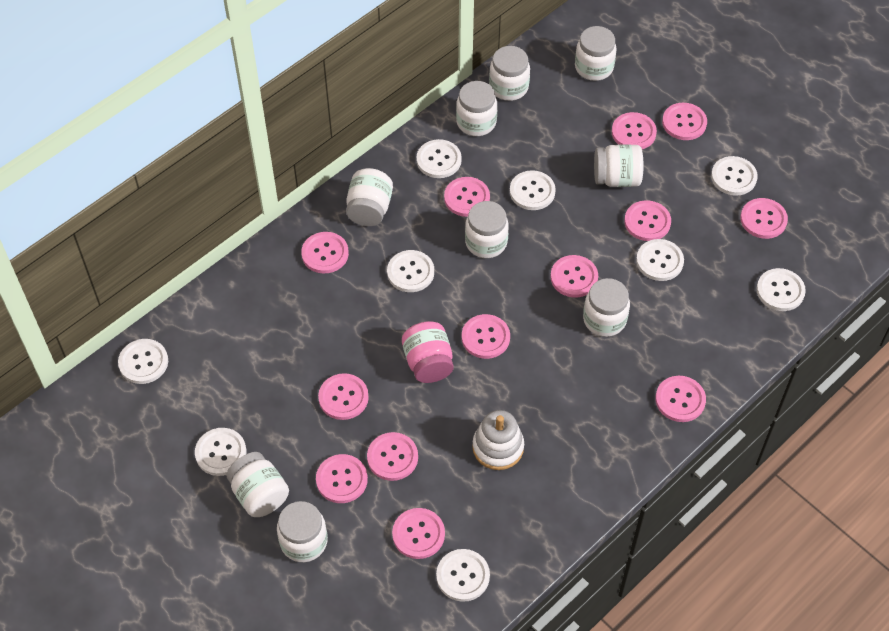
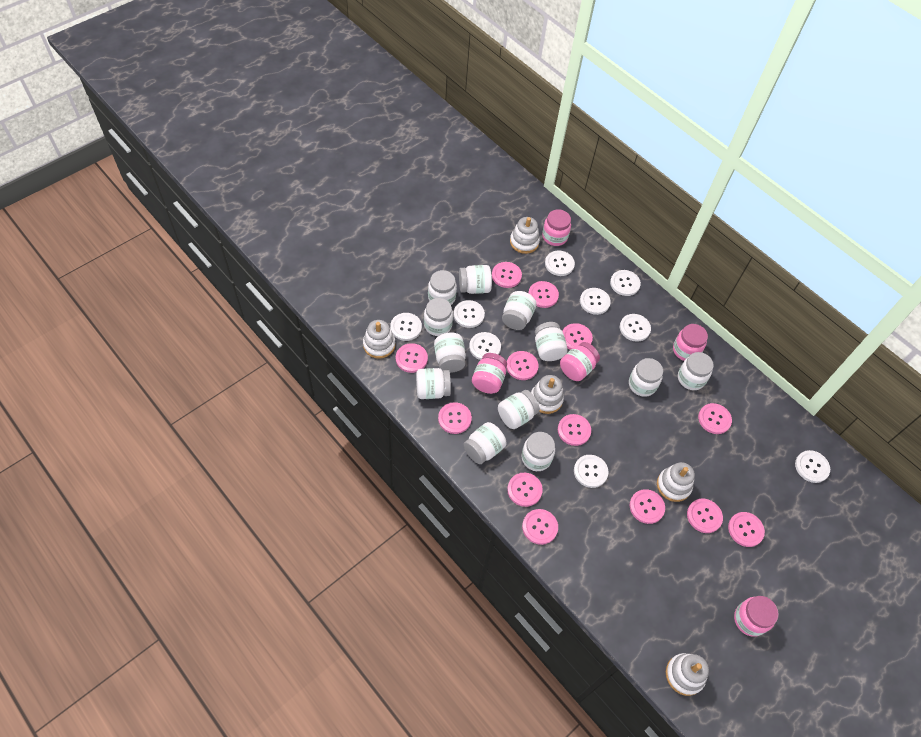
pink jar: 1 -> 5
white jar: 9 -> 12
white stacking toy: 1 -> 5

